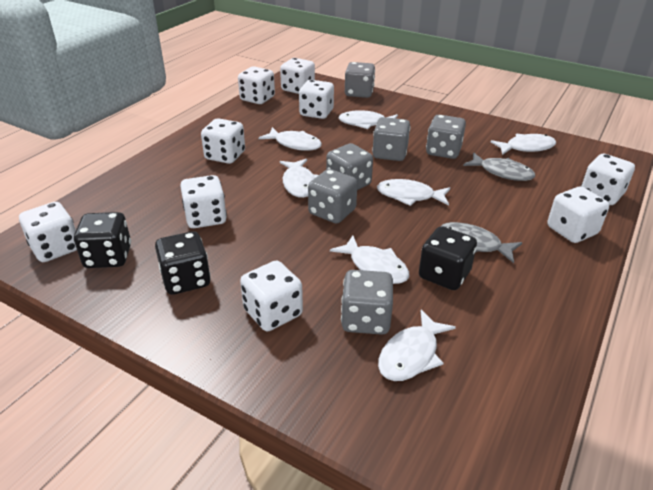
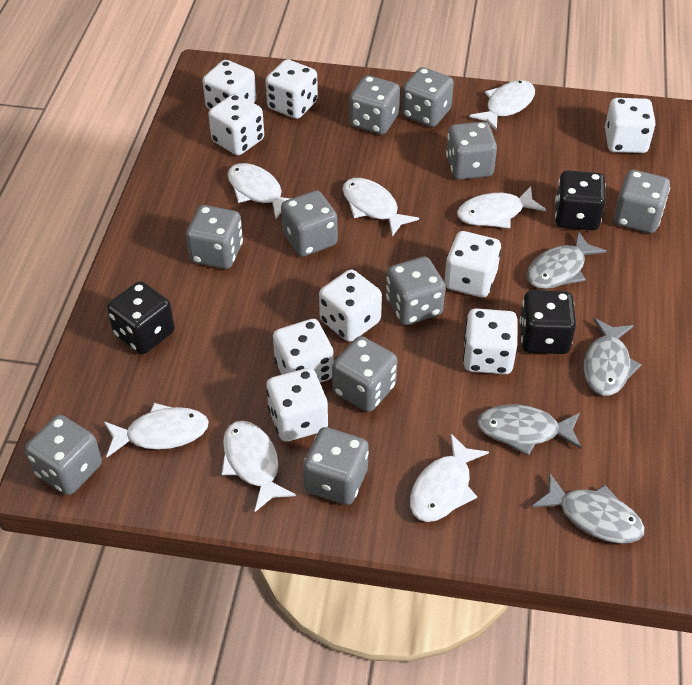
grey dice: 6 -> 10
grey fish: 2 -> 4

